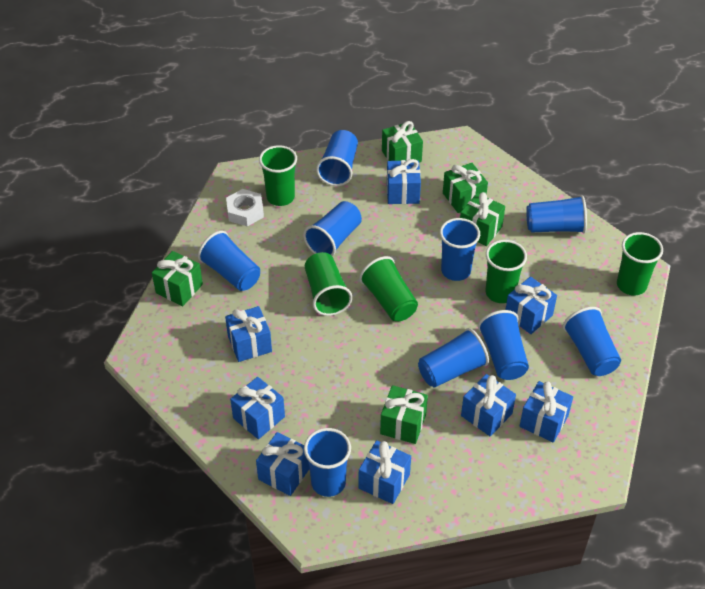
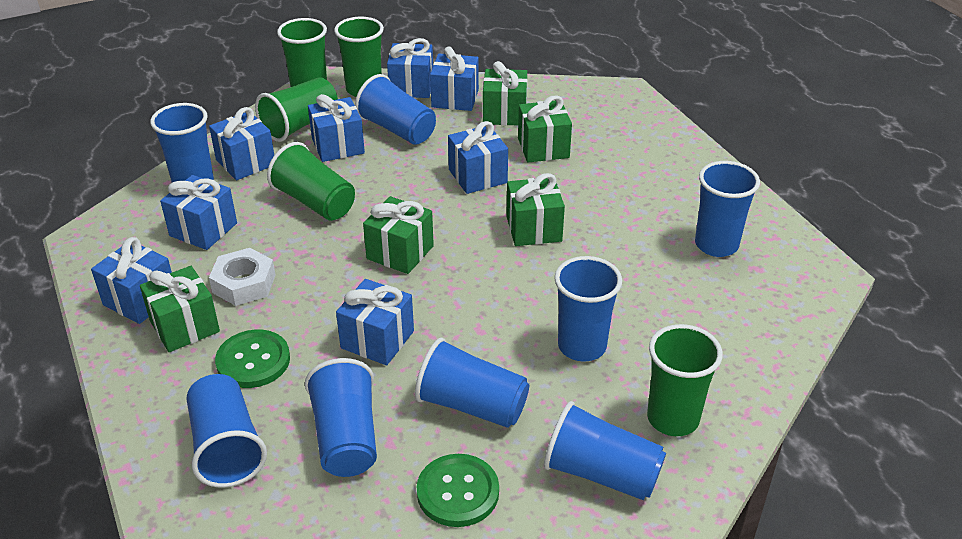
blue cup: 9 -> 8
green button: 0 -> 2

